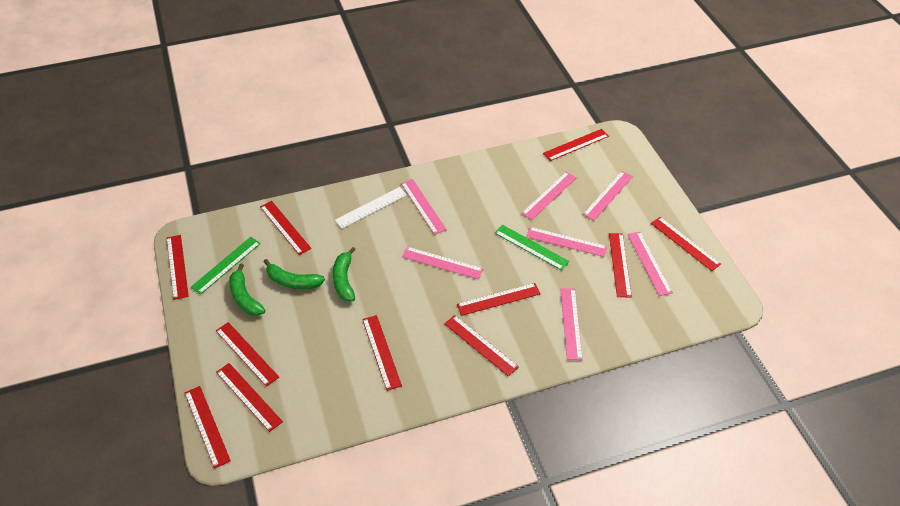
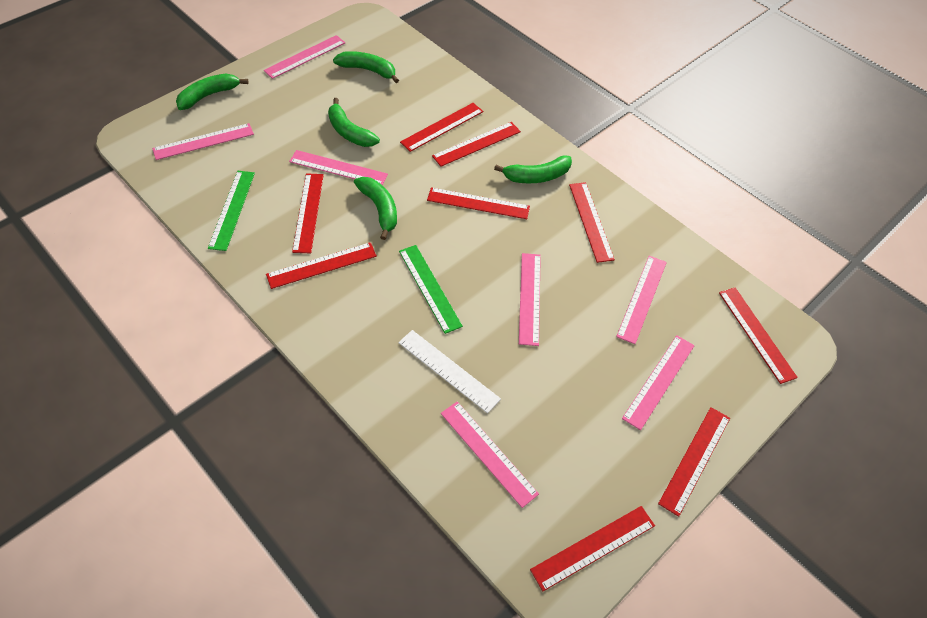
green banana: 3 -> 5
red ruler: 11 -> 9

